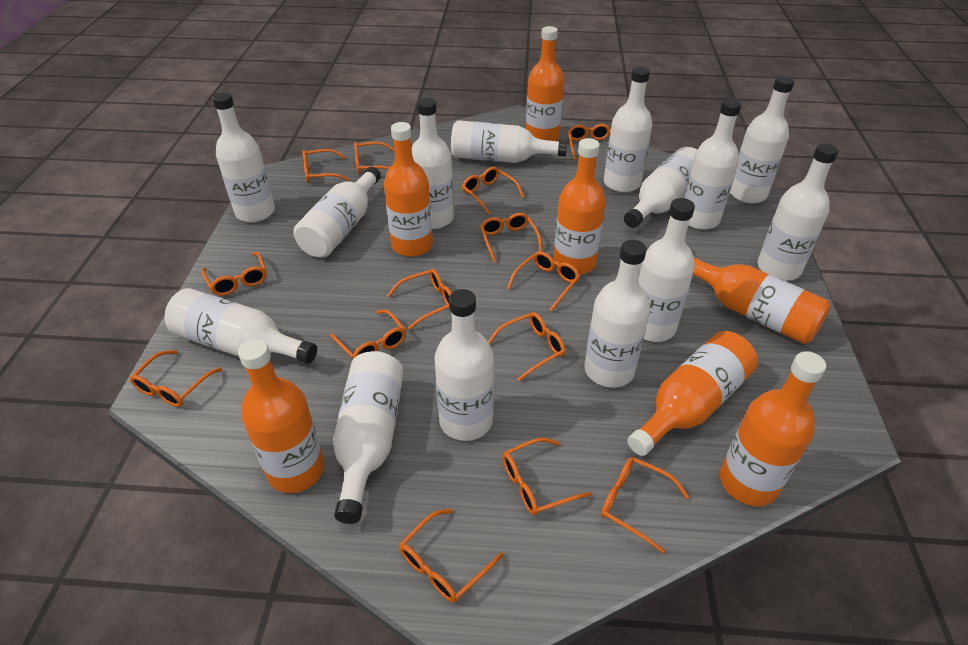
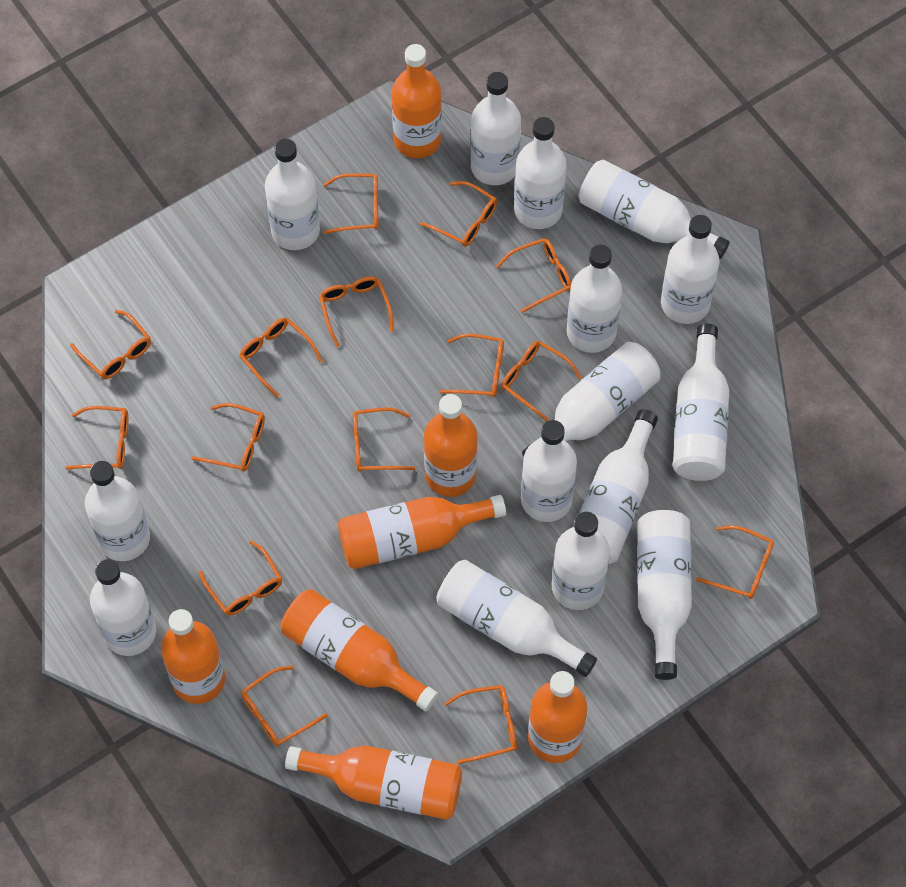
orange glasses: 14 -> 15
white bottle: 14 -> 15

